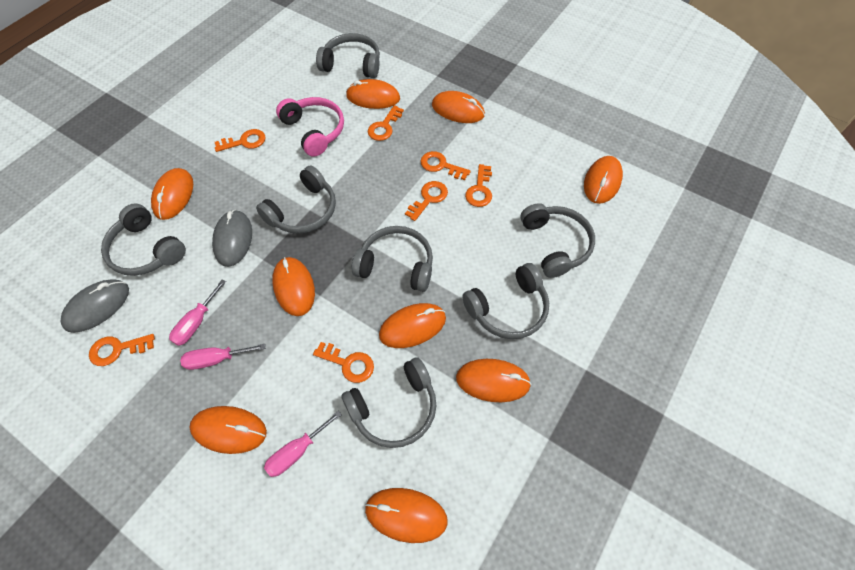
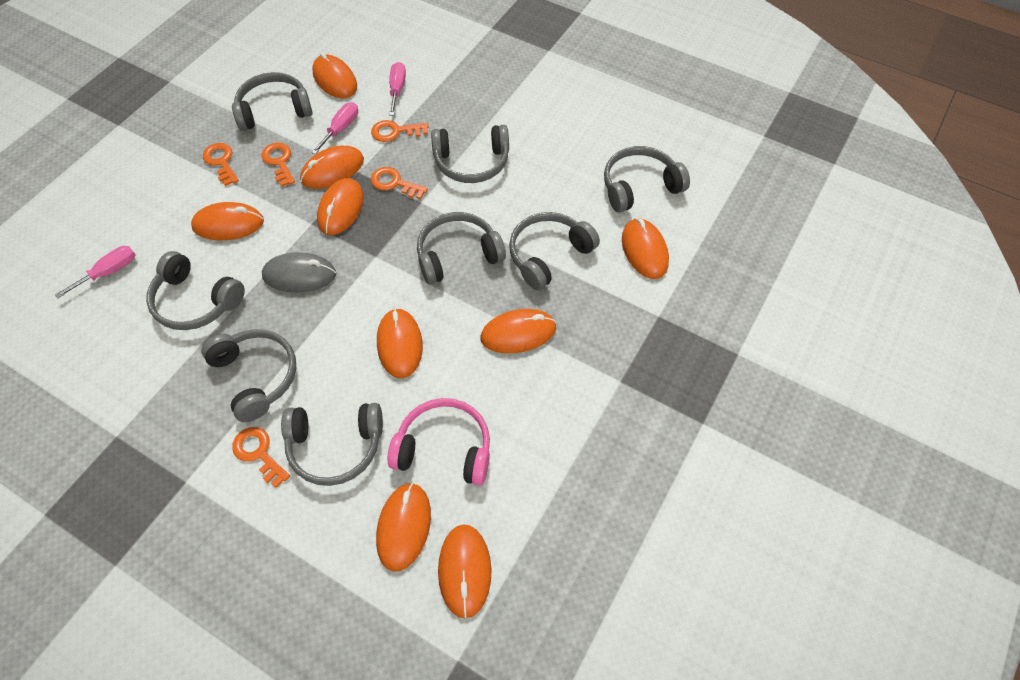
grey headphones: 7 -> 8
grey mouse: 2 -> 1
orange key: 7 -> 5

